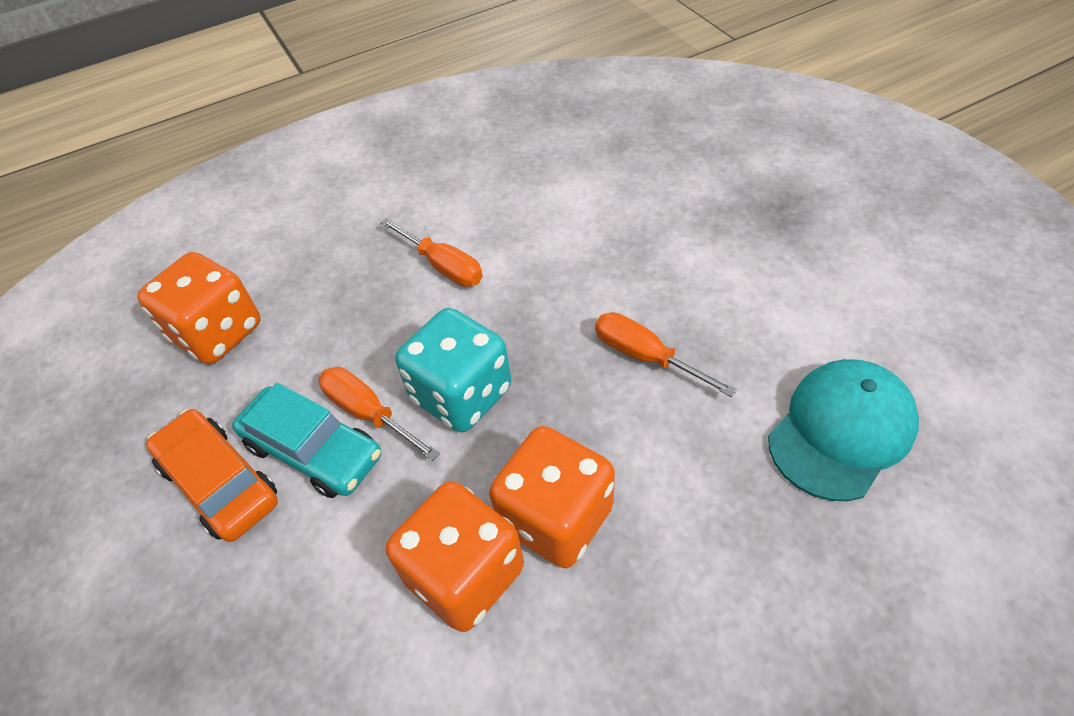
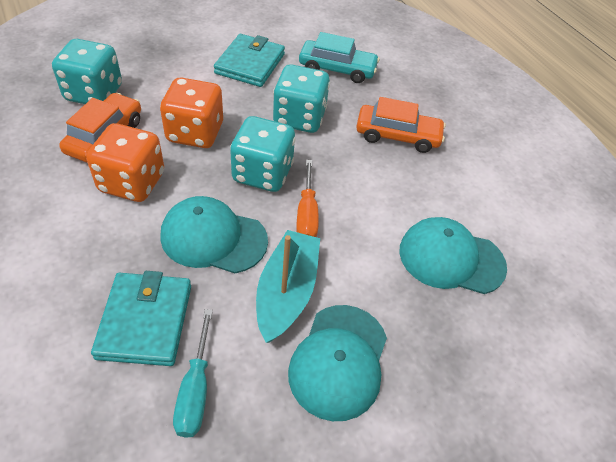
orange car: 1 -> 2
orange dice: 3 -> 2
orange screwdriver: 3 -> 1
turquoise boat: 0 -> 1
turquoise cap: 1 -> 3
turquoise dice: 1 -> 3
turquoise screwdriver: 0 -> 1
turquoise wallet: 0 -> 2

